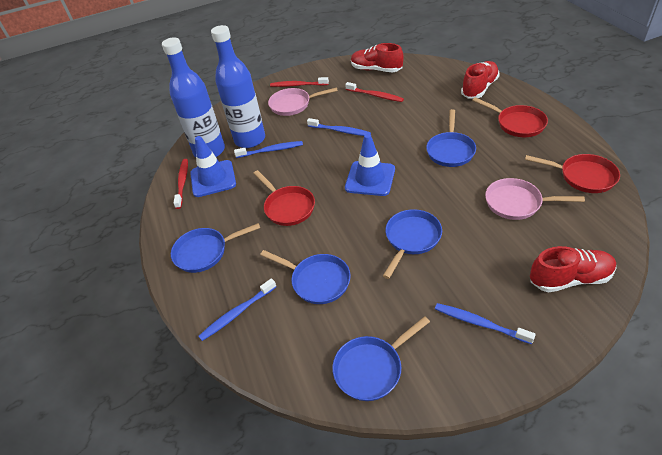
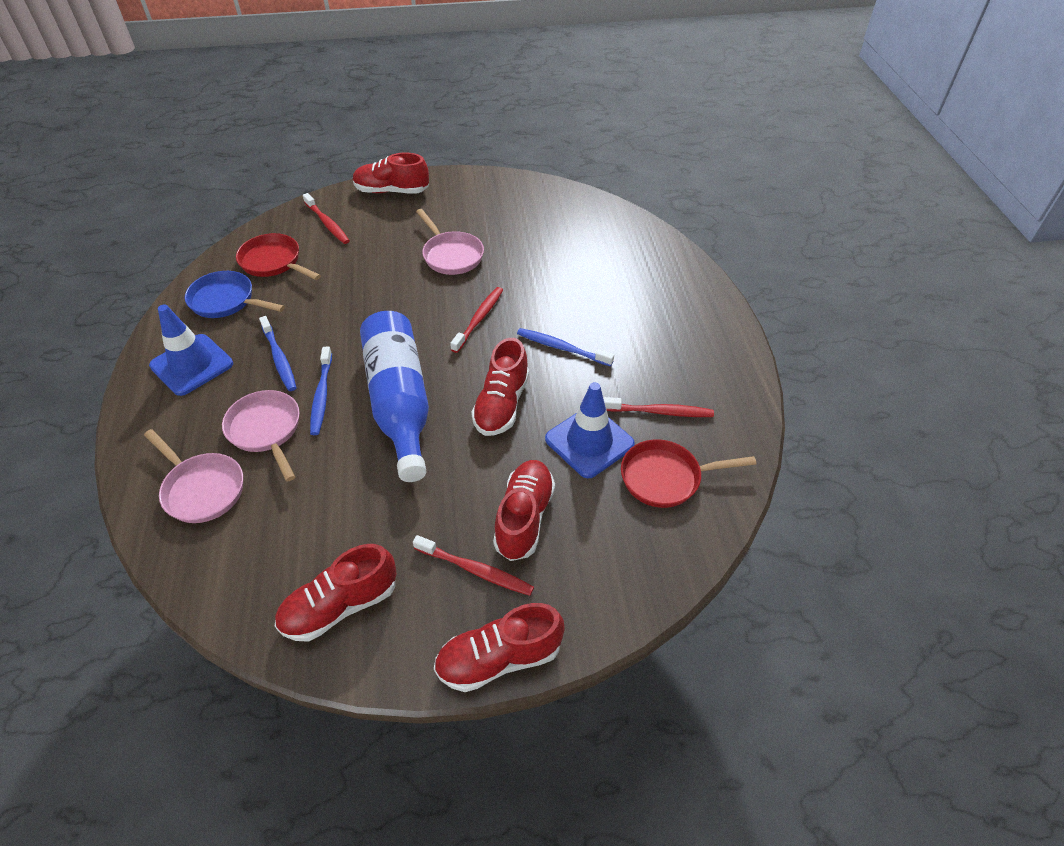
blue bottle: 2 -> 1
blue pan: 5 -> 1
blue toothbrush: 4 -> 3
pink pan: 2 -> 3
red pan: 3 -> 2
red shoe: 3 -> 5
red toothbrush: 3 -> 4

